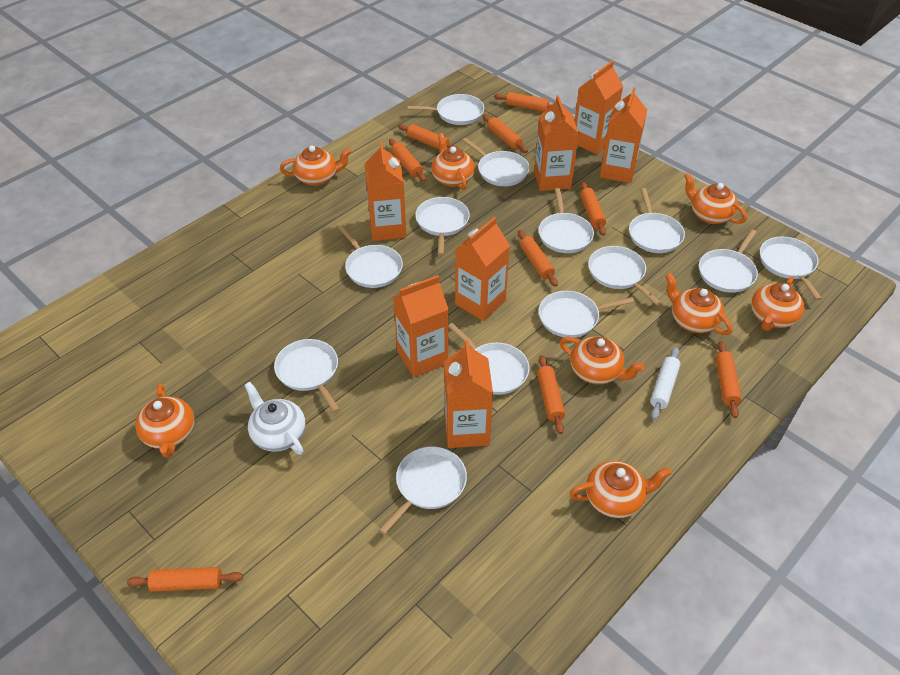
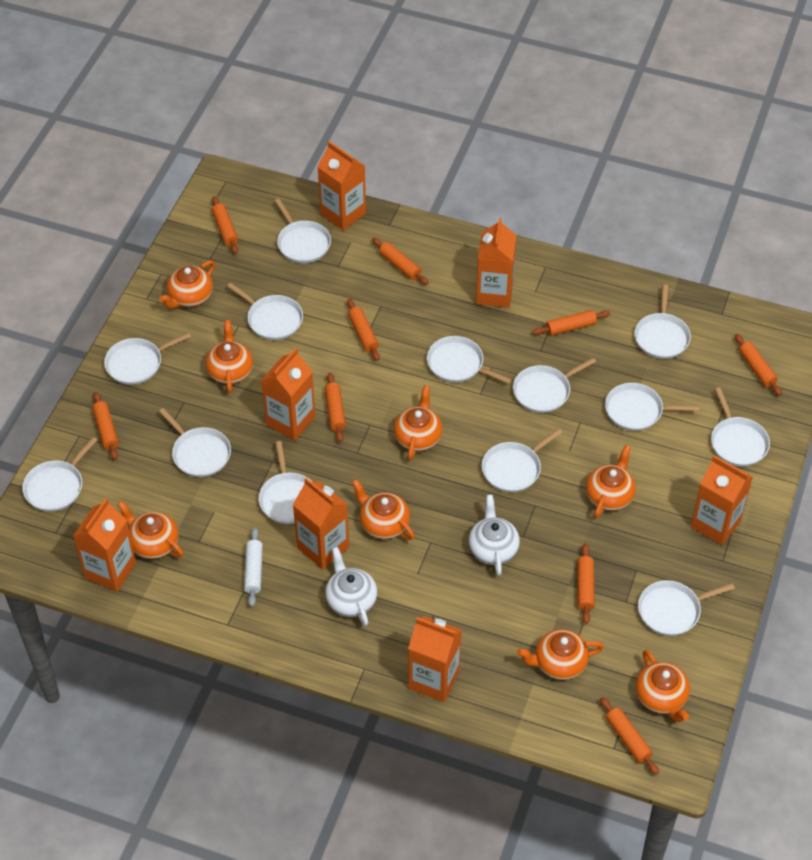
white teapot: 1 -> 2

